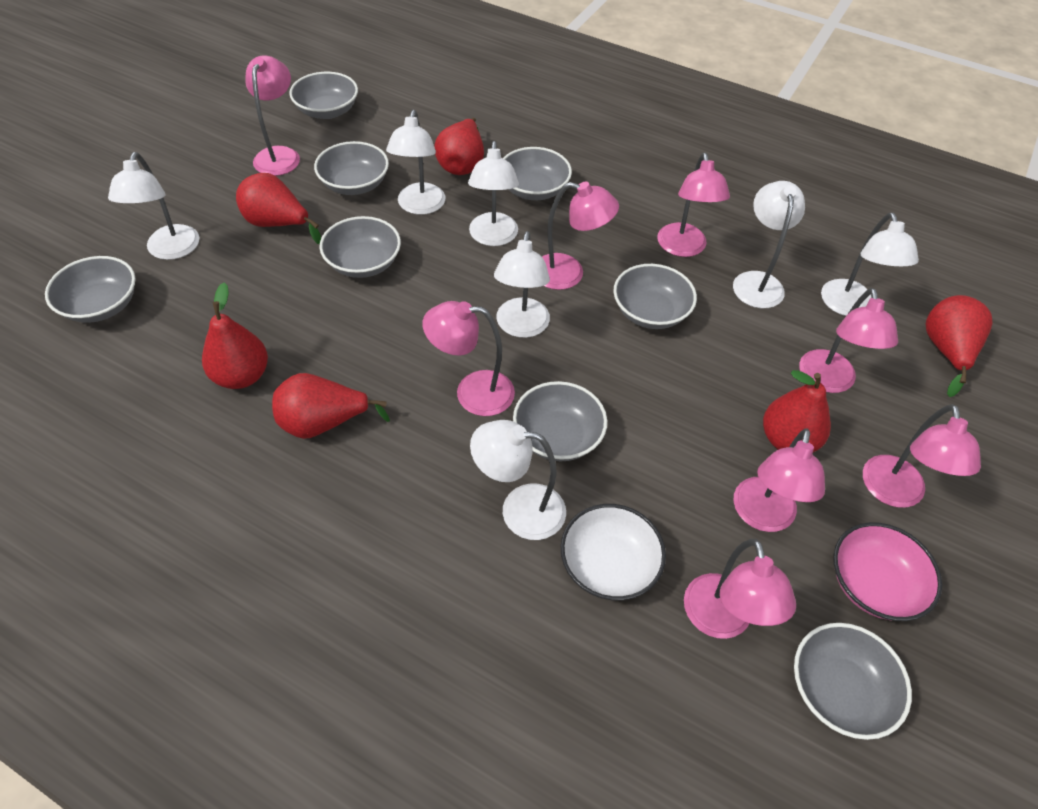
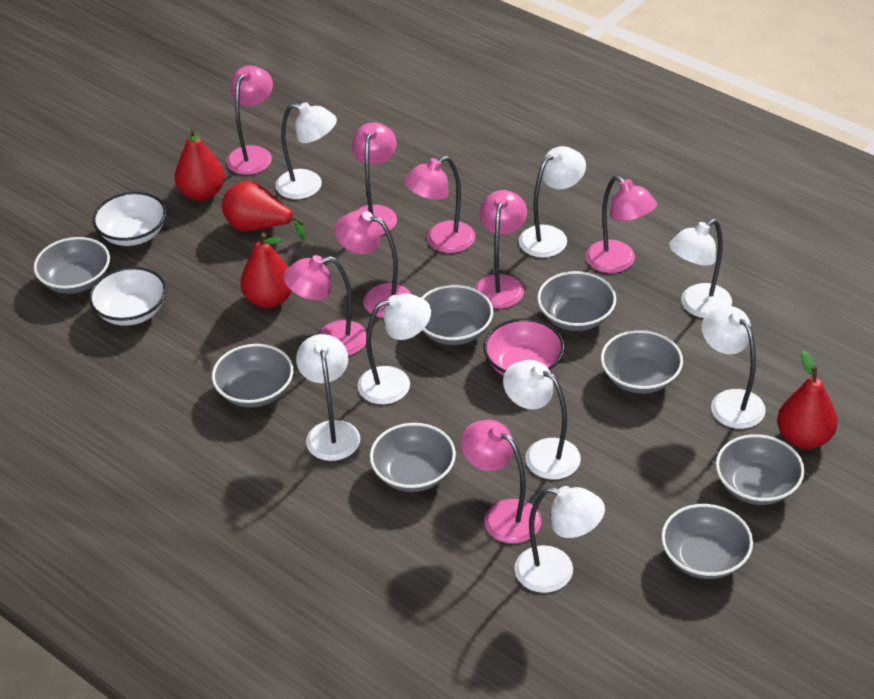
red pear: 6 -> 4
white bowl: 1 -> 2
white lamp: 7 -> 8

